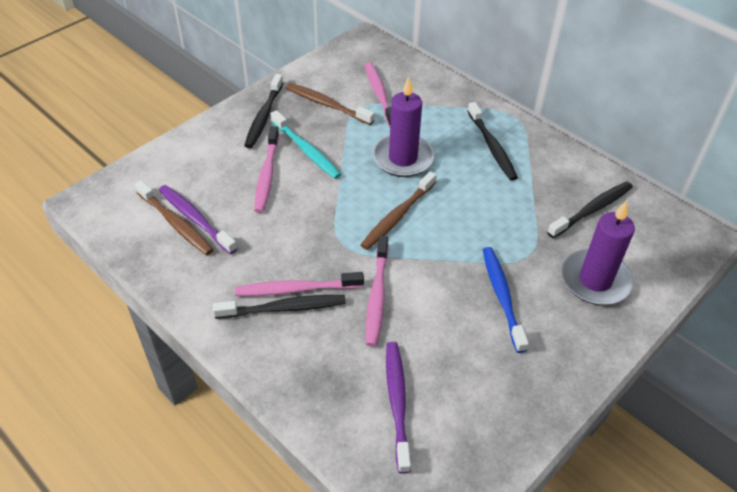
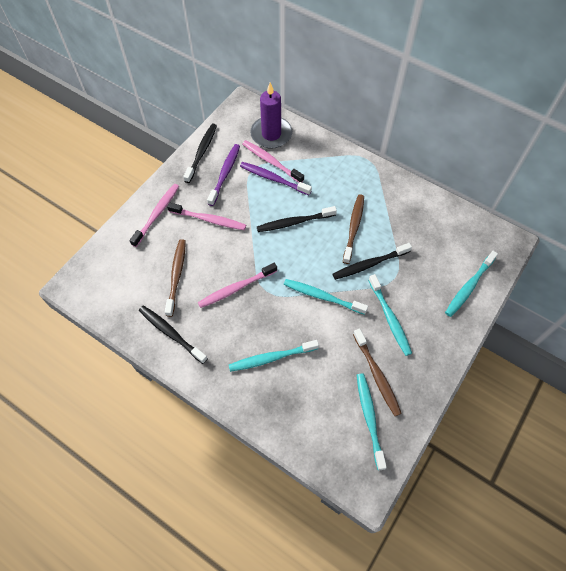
blue toothbrush: 1 -> 0
purple candle: 2 -> 1
turquoise toothbrush: 1 -> 5

